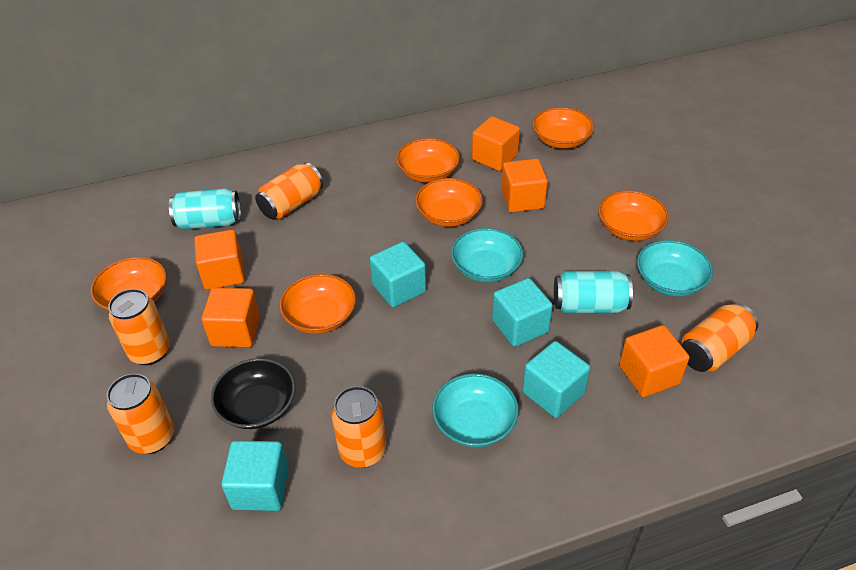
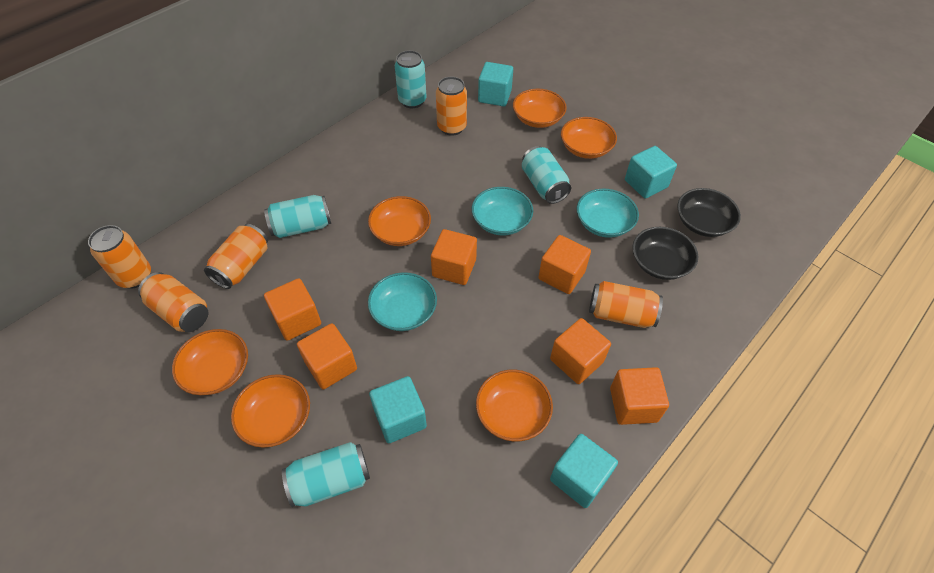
black bowl: 1 -> 2
orange cube: 5 -> 6
turquoise can: 2 -> 4

